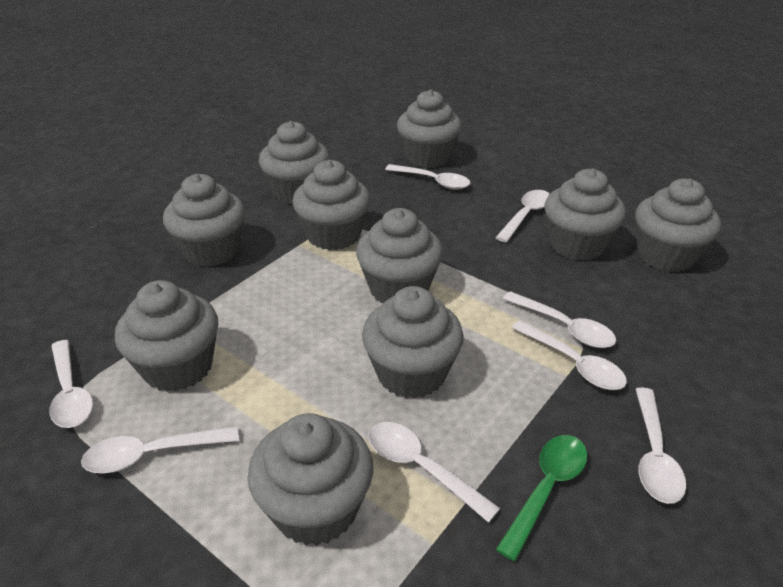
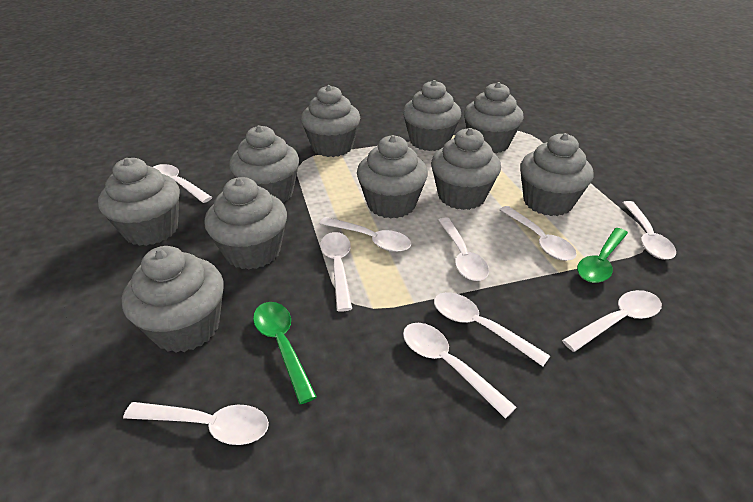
green spoon: 1 -> 2
white spoon: 8 -> 10

